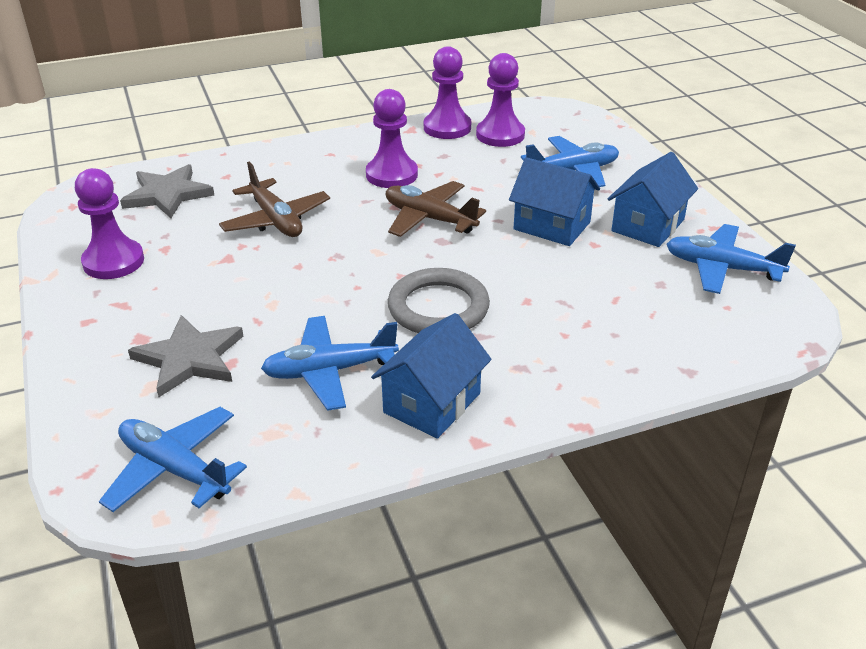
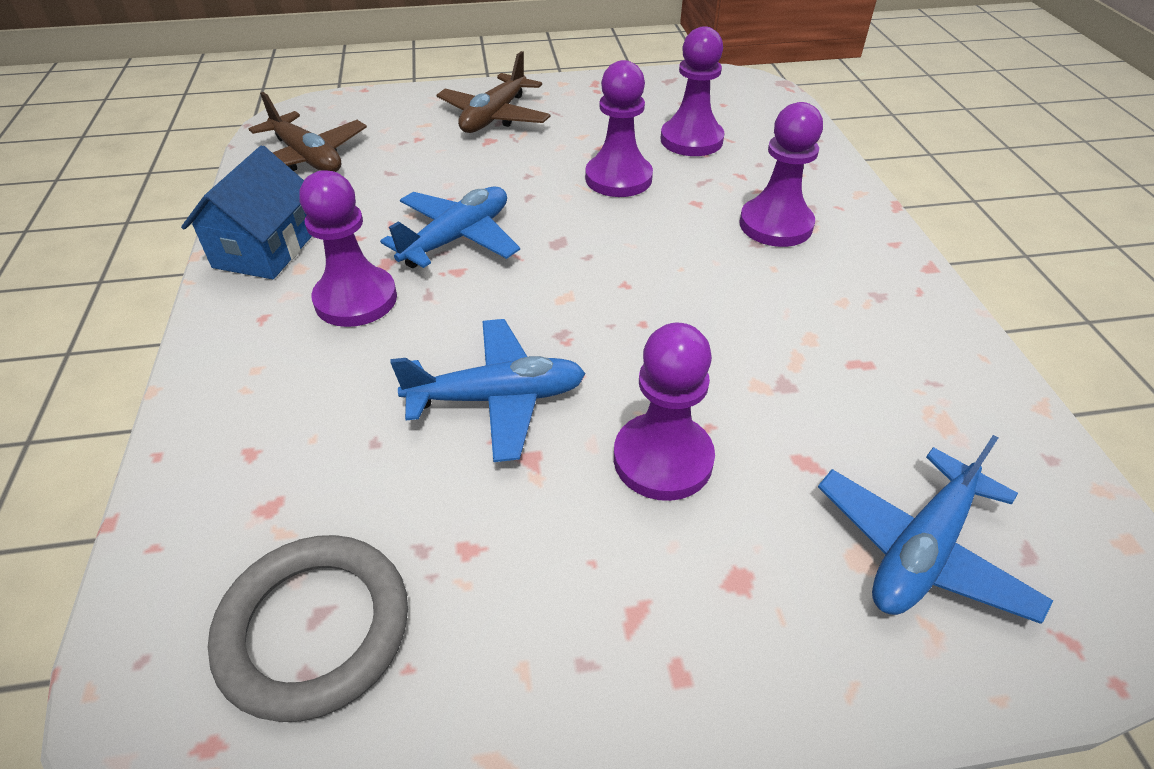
blue house: 3 -> 1
blue plane: 4 -> 3
grey star: 2 -> 0
purple pawn: 4 -> 5

